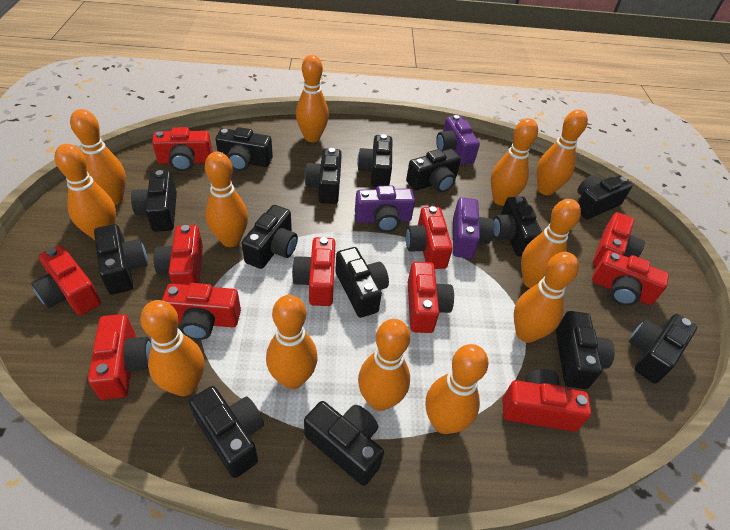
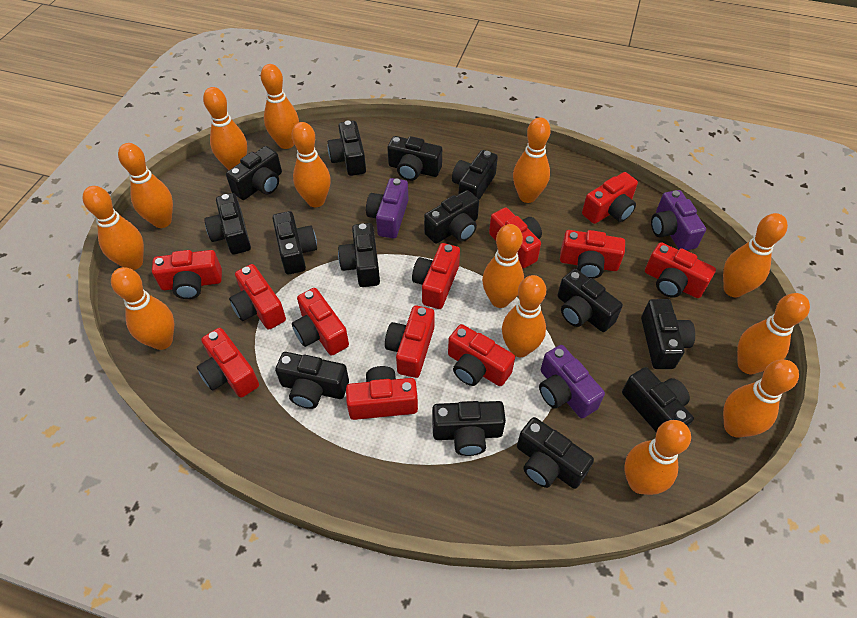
orange bowling pin: 12 -> 13
red camera: 11 -> 12

